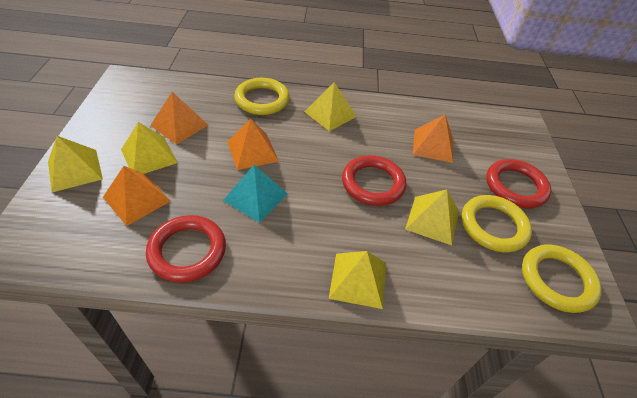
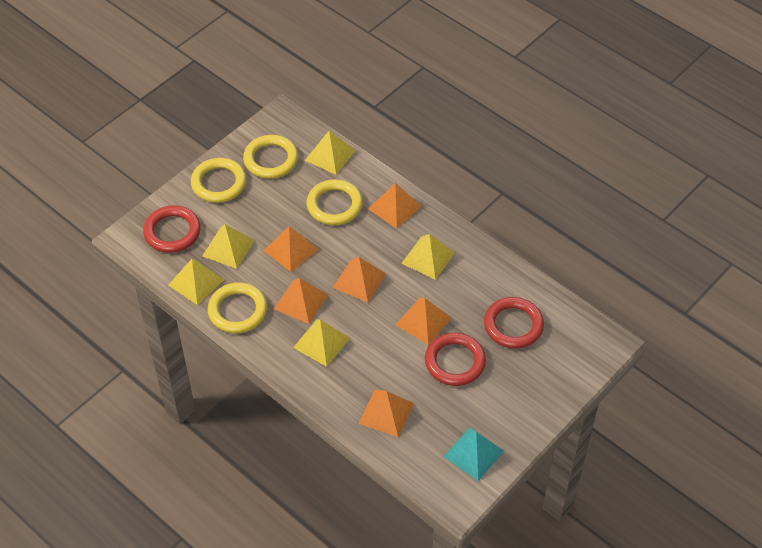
orange pyramid: 4 -> 6
yellow ring: 3 -> 4

